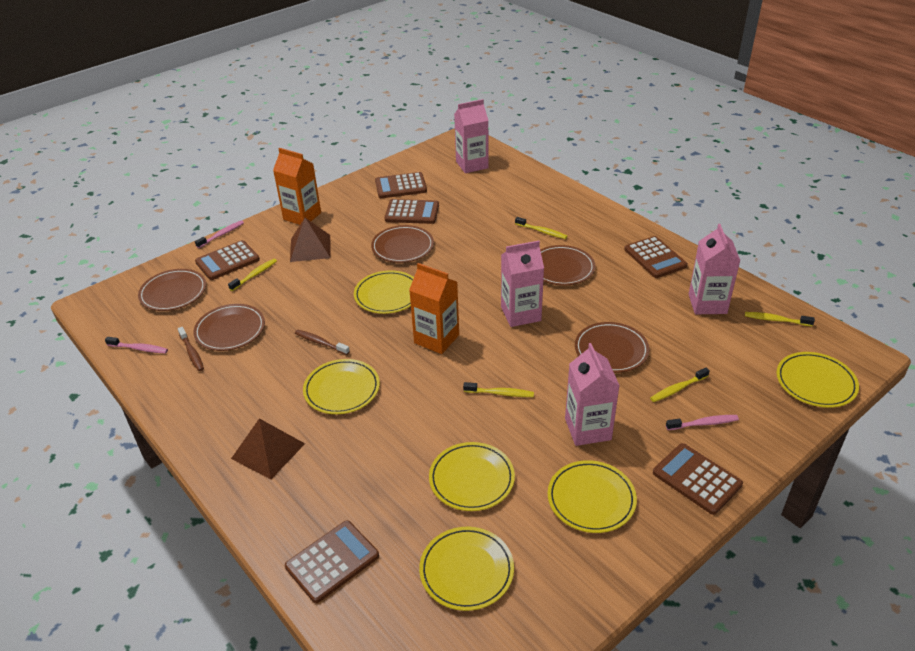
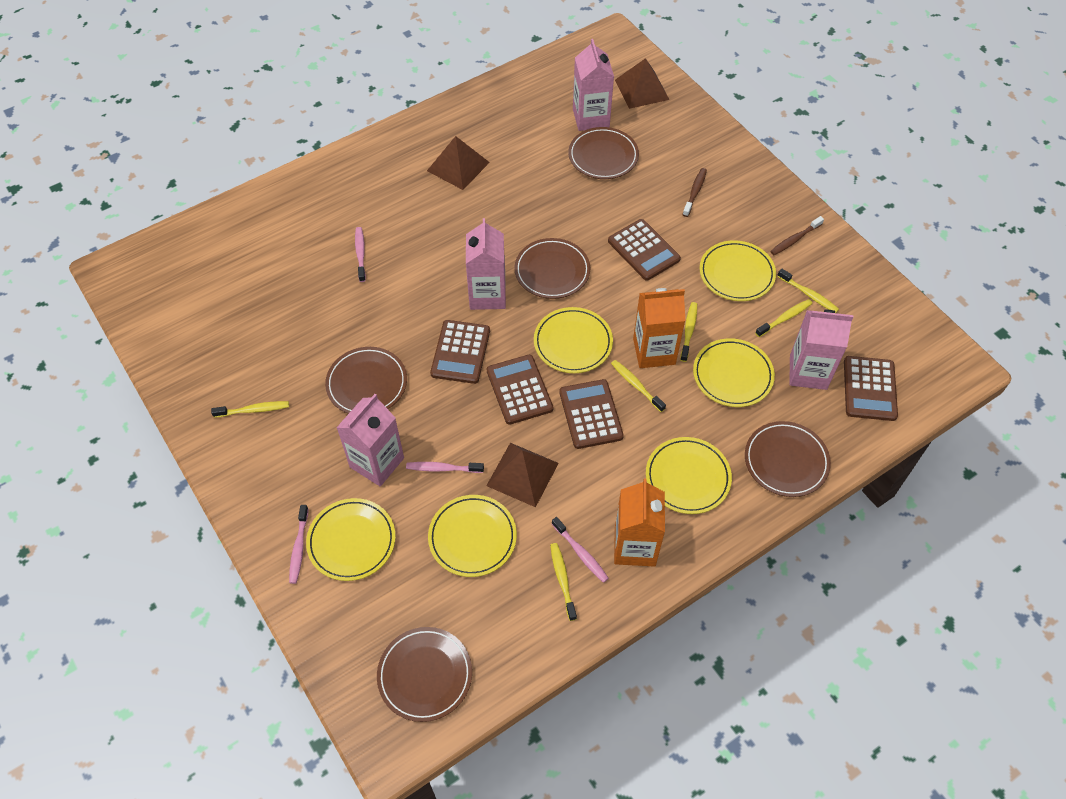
brown calculator: 6 -> 5
brown pyramid: 2 -> 3
pink toothbrush: 3 -> 4
yellow toothbrush: 5 -> 6

